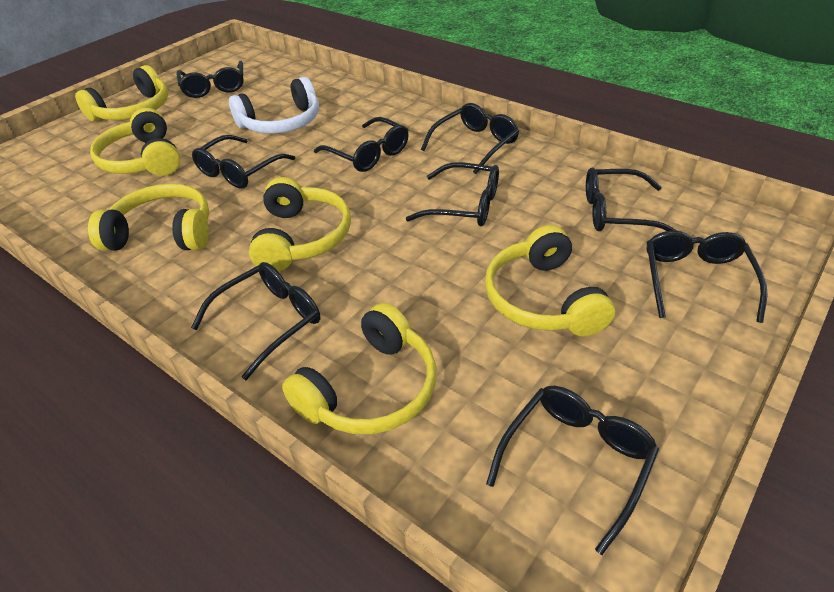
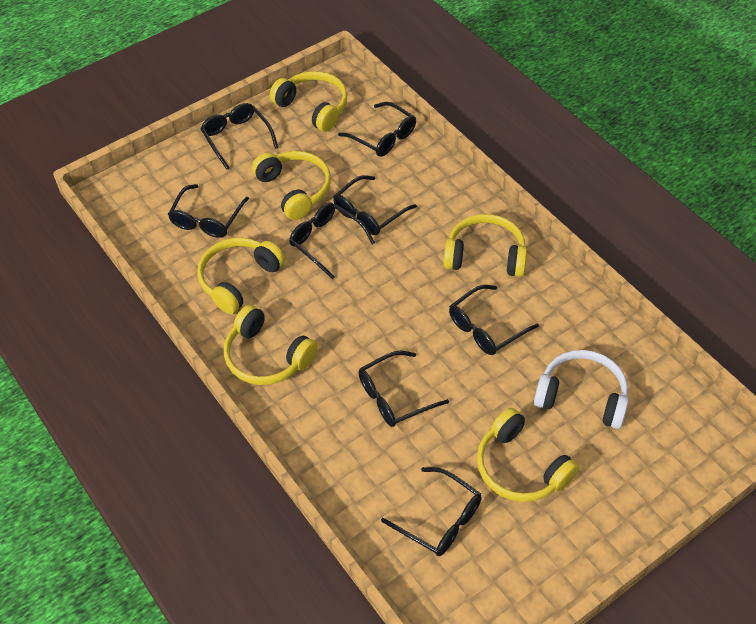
black glasses: 9 -> 8

